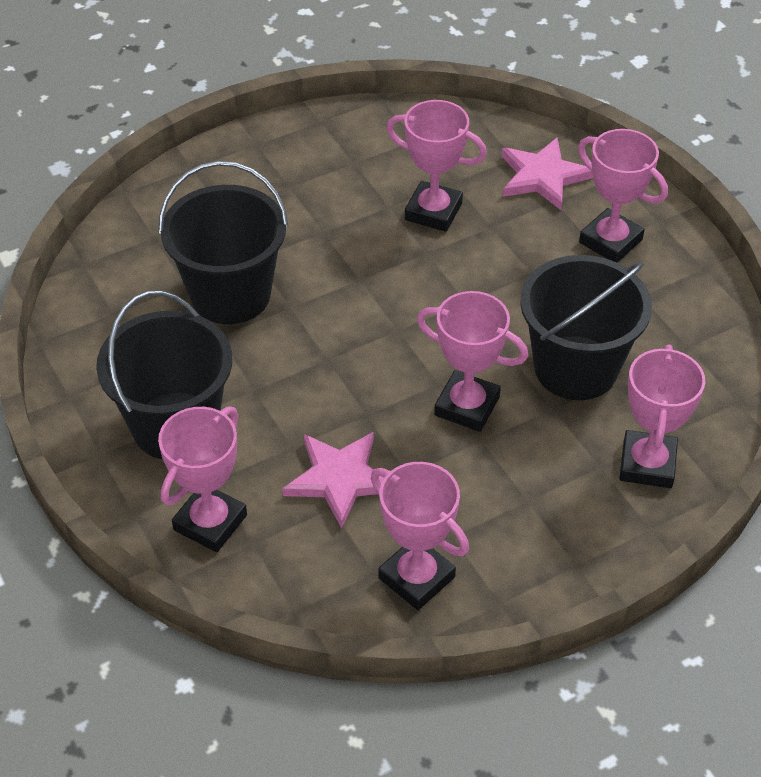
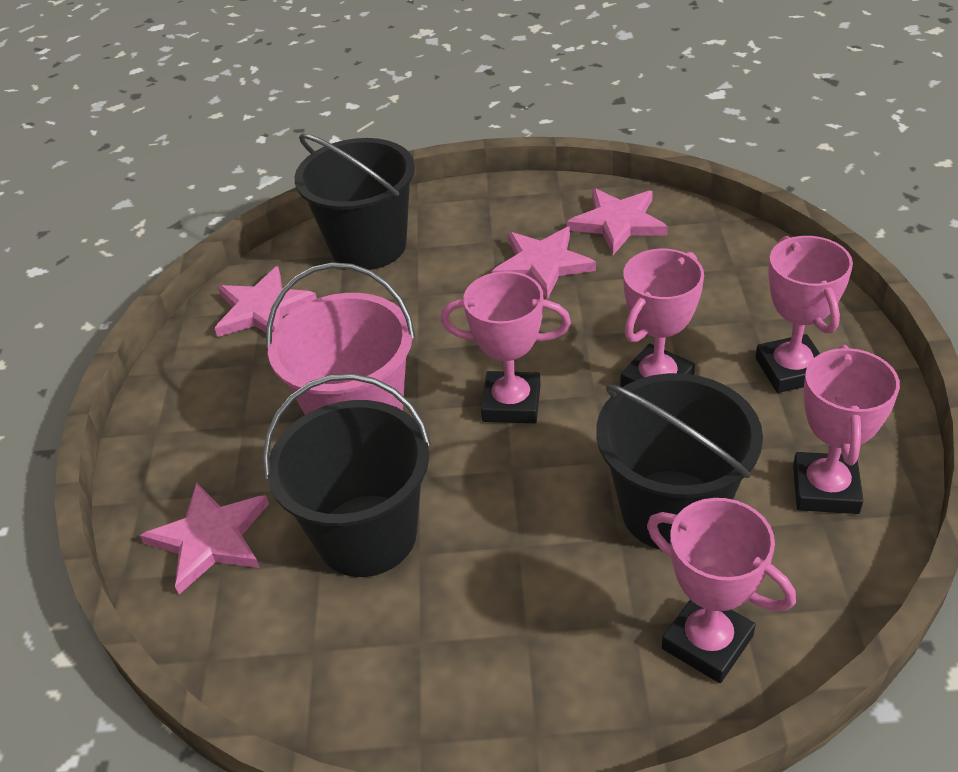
pink bucket: 0 -> 1
pink star: 2 -> 4
pink trophy: 6 -> 5

